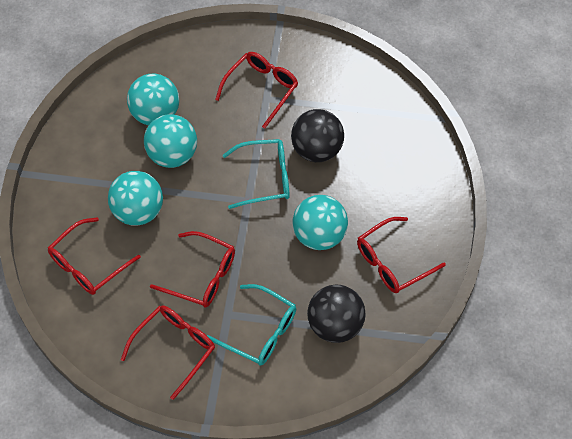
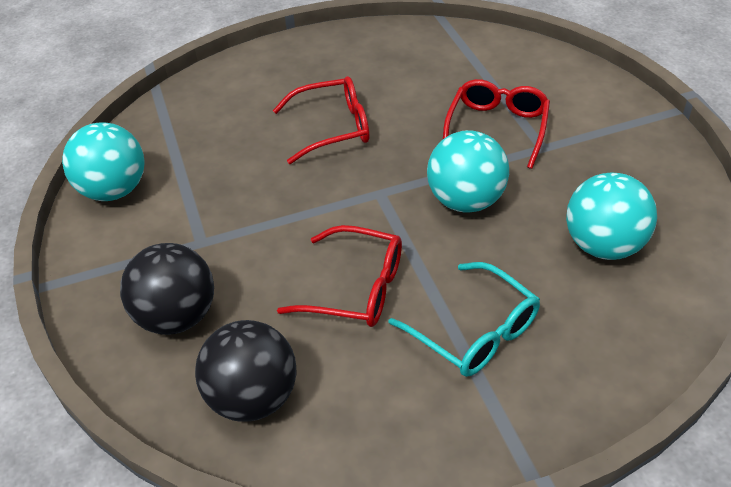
red glasses: 5 -> 3
turquoise ball: 4 -> 3
turquoise glasses: 2 -> 1

